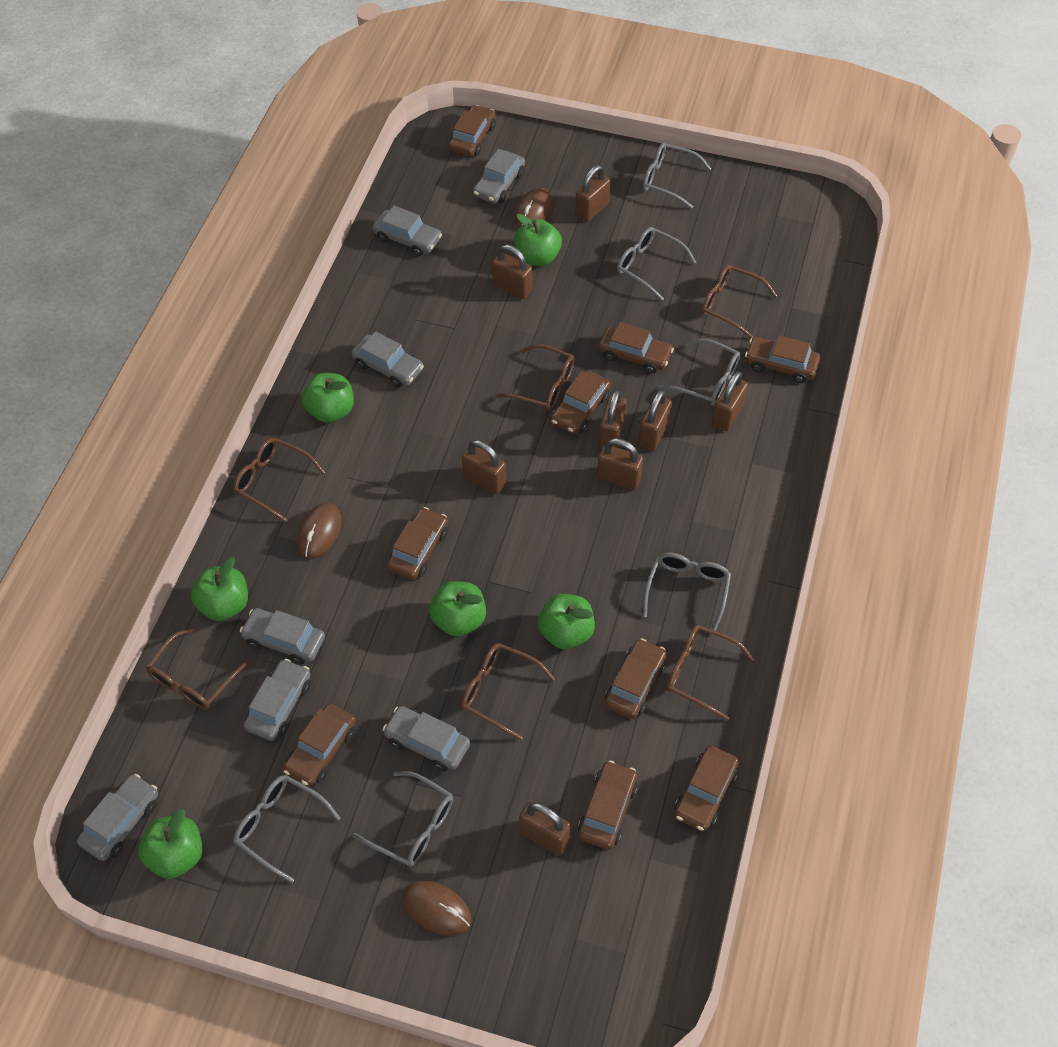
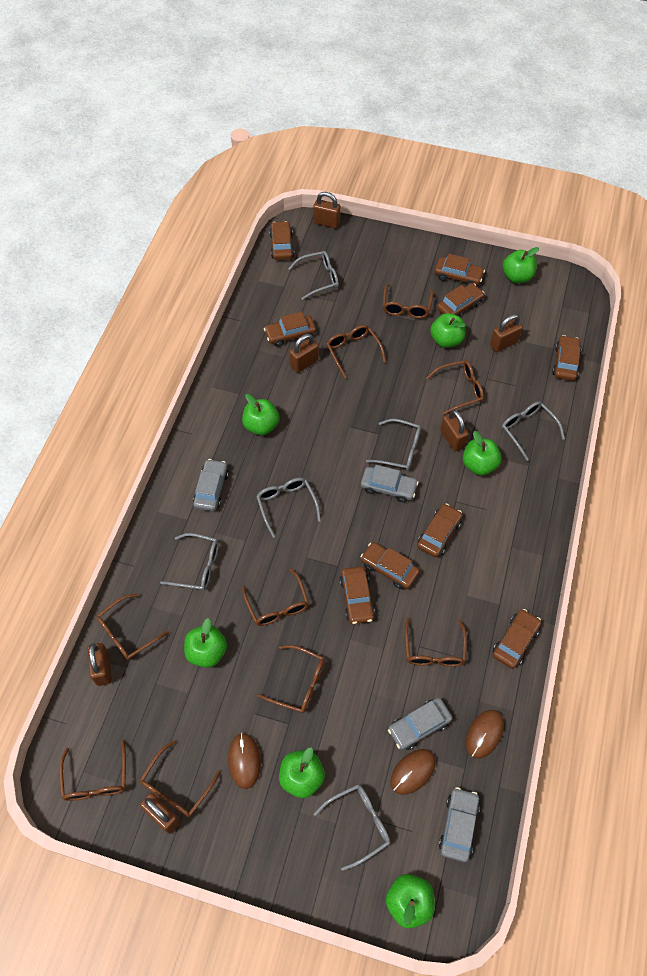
brown glasses: 6 -> 9
brown padlock: 8 -> 6
green apple: 6 -> 7
grey car: 7 -> 4

